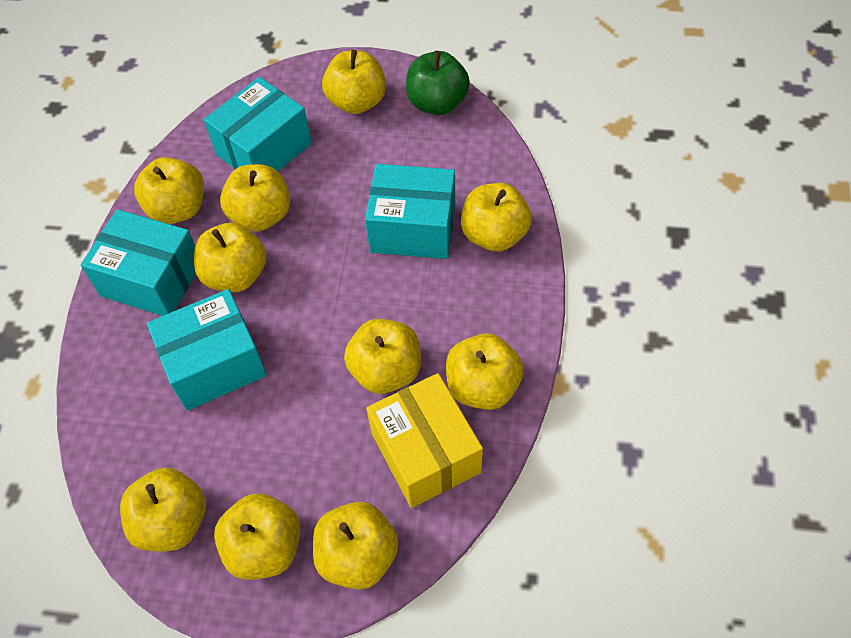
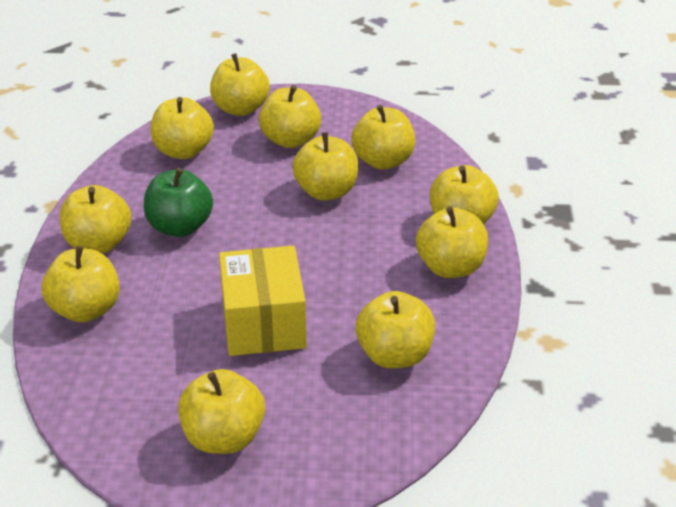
turquoise box: 4 -> 0
yellow apple: 10 -> 11

